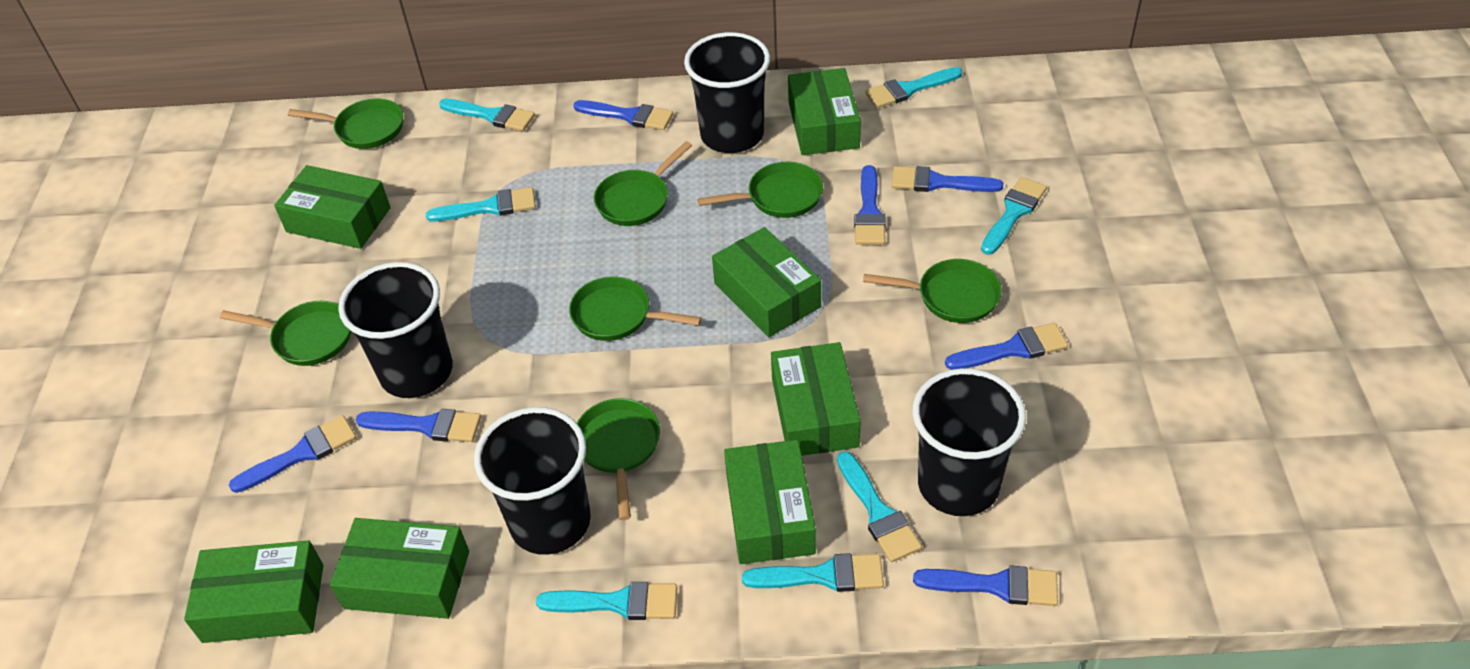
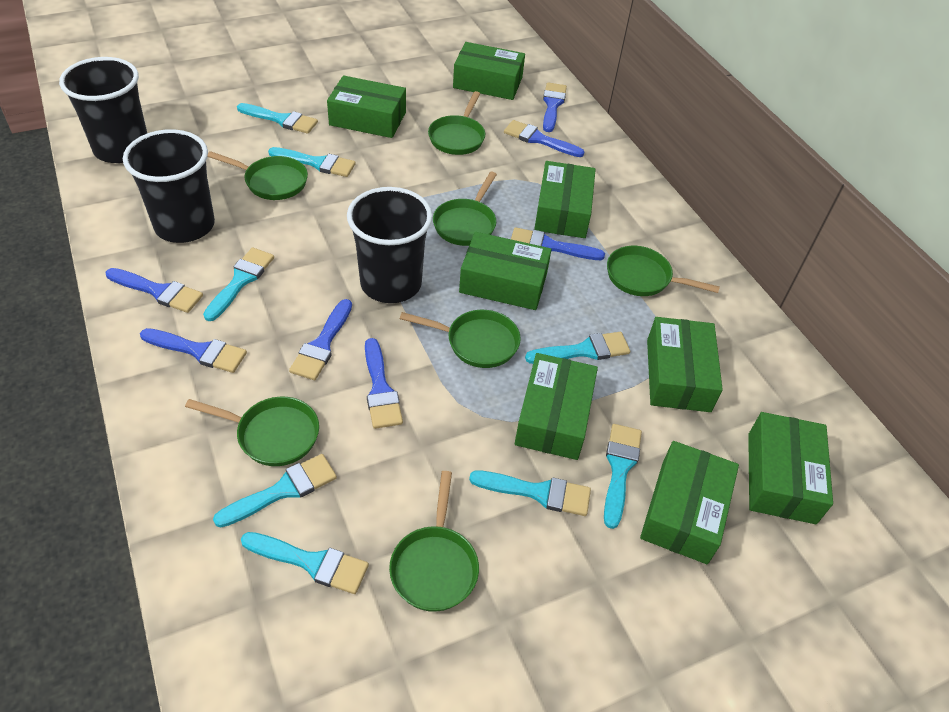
black cup: 4 -> 3
green box: 7 -> 8
turquoise brush: 7 -> 8

